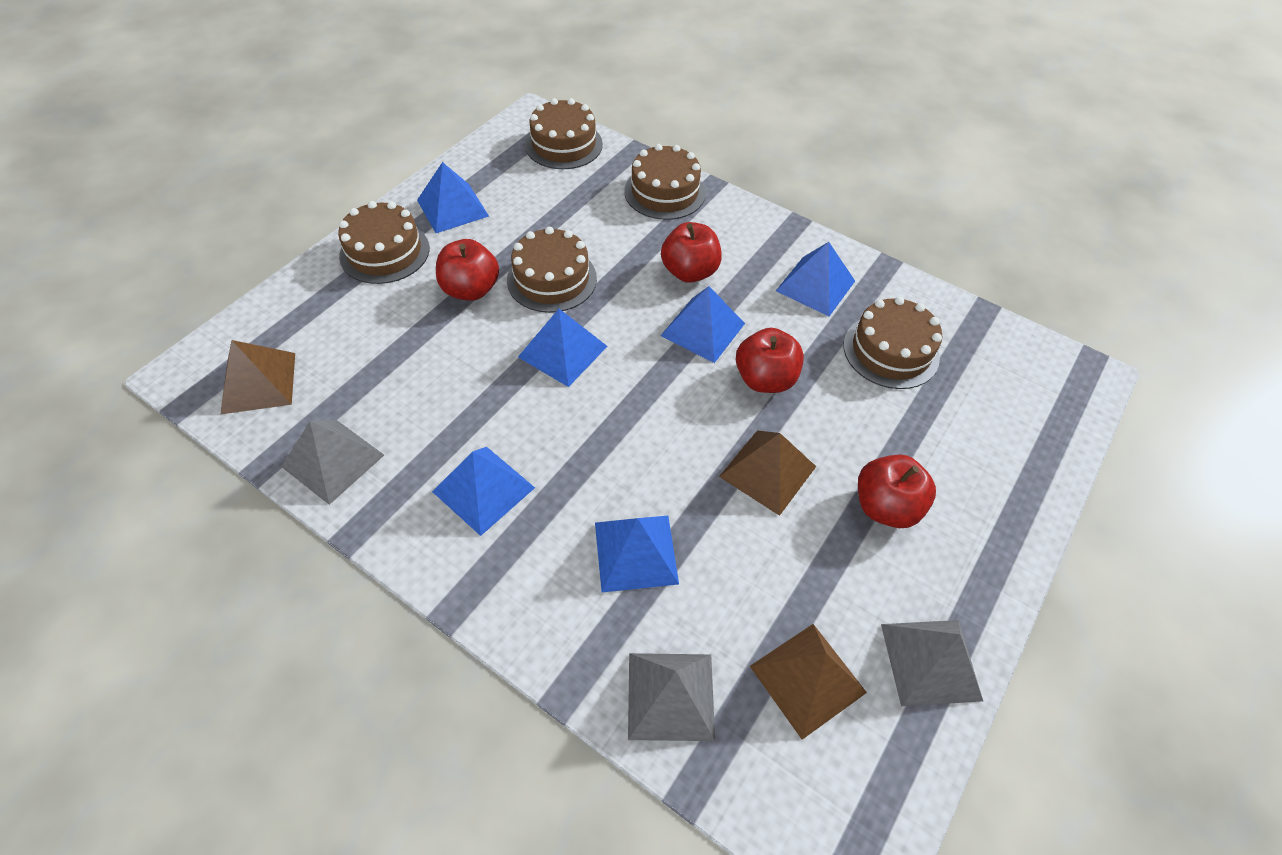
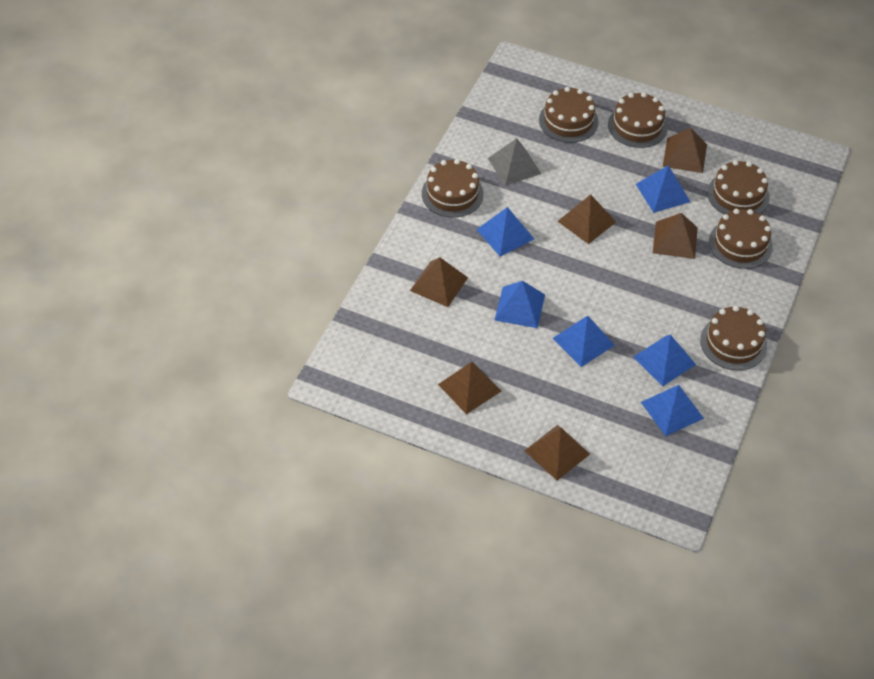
brown cake: 5 -> 6
brown pyramid: 3 -> 6
grey pyramid: 3 -> 1
red apple: 4 -> 0

